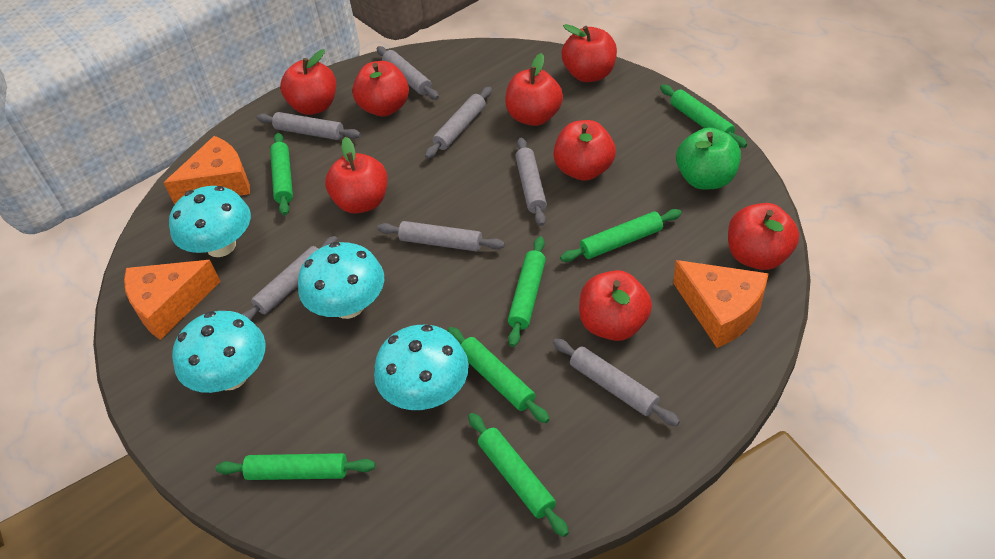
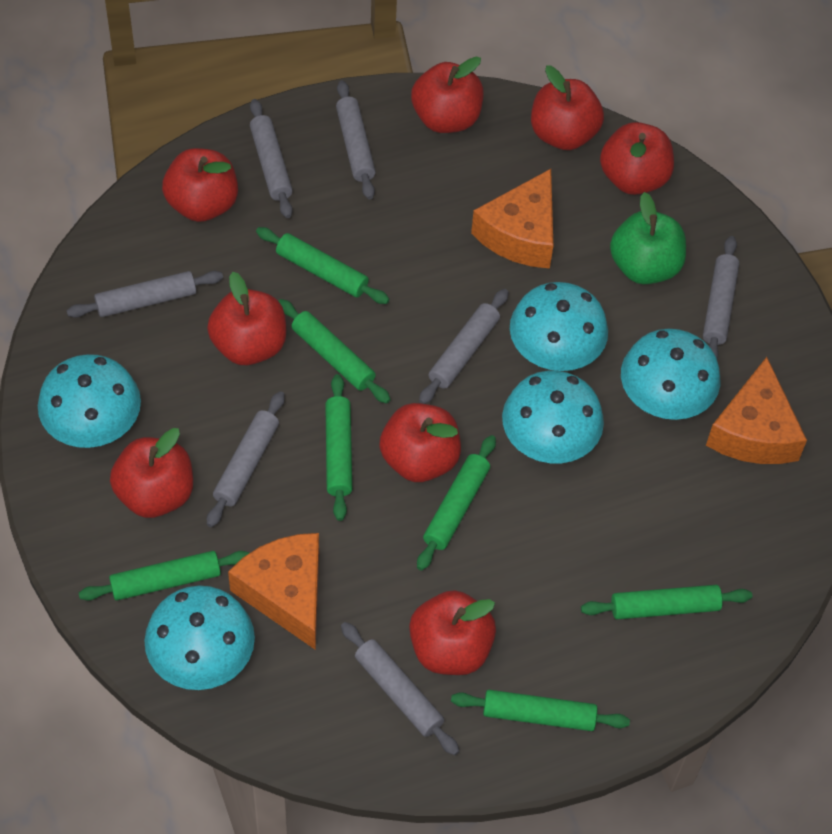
turquoise mushroom: 4 -> 5

